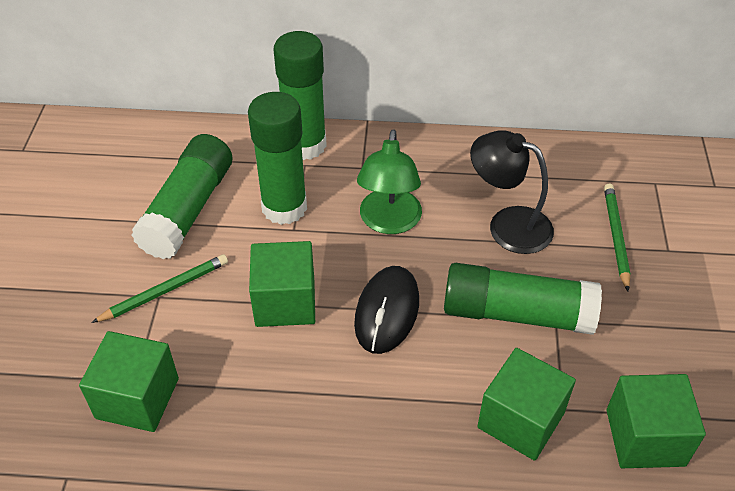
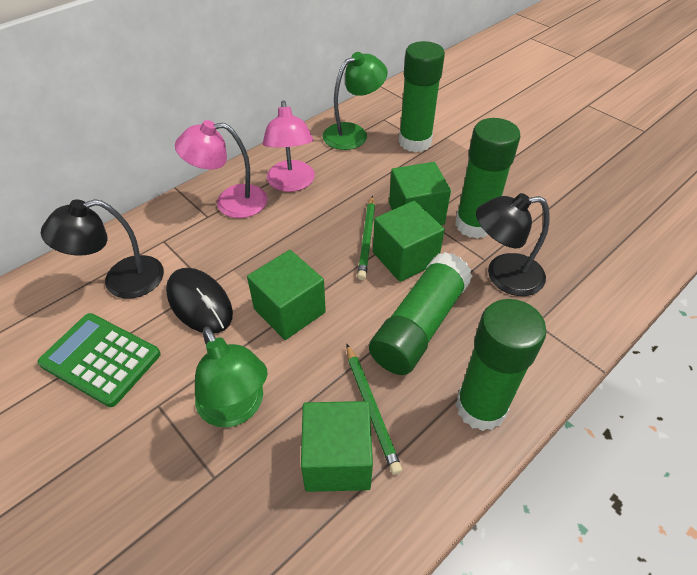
black lamp: 1 -> 2
green calculator: 0 -> 1
green lamp: 1 -> 2
pink lamp: 0 -> 2

